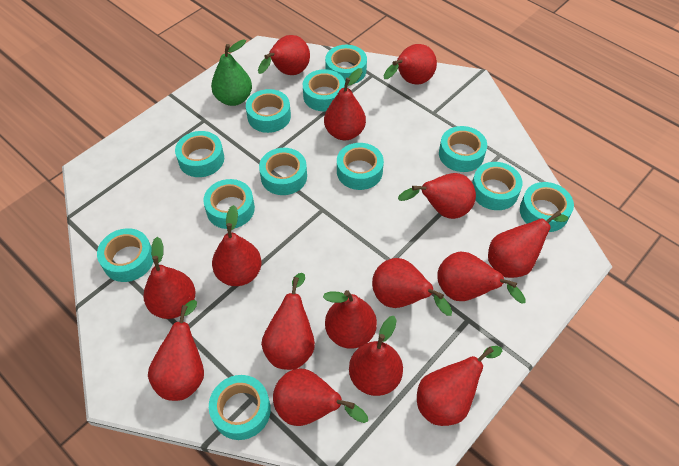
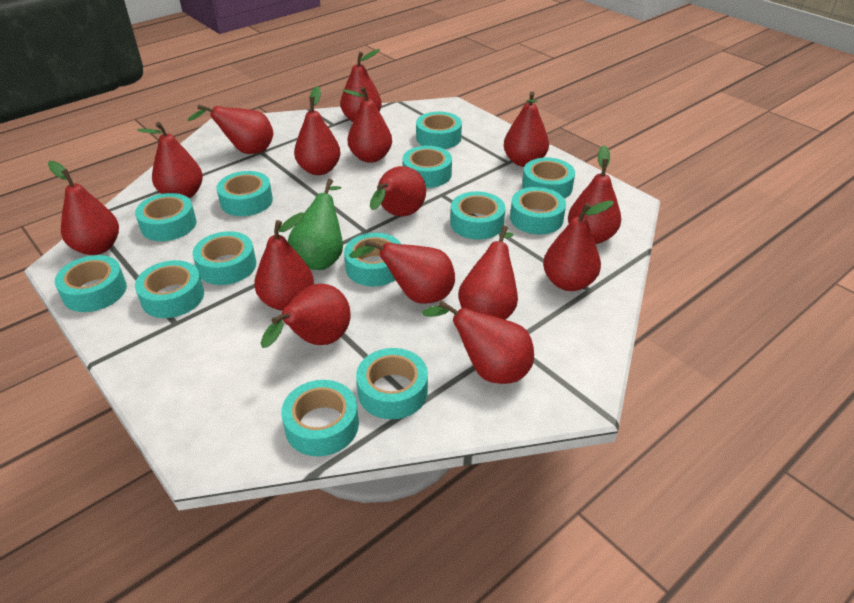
turquoise tape: 12 -> 13

